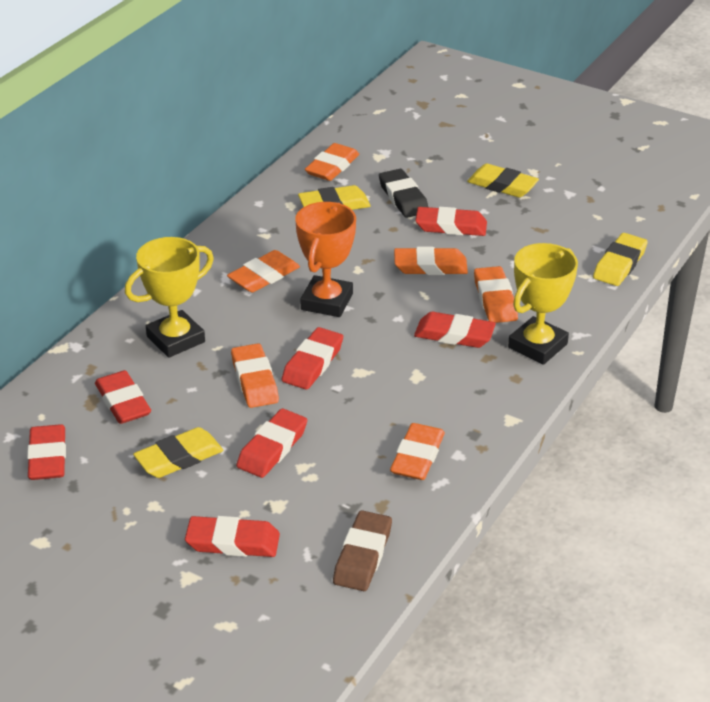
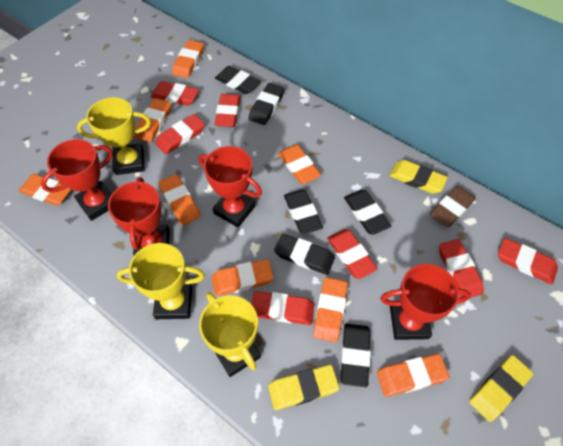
black eraser: 1 -> 6
orange eraser: 6 -> 8
orange trophy: 1 -> 0
red trophy: 0 -> 4
yellow eraser: 4 -> 3
yellow trophy: 2 -> 3

